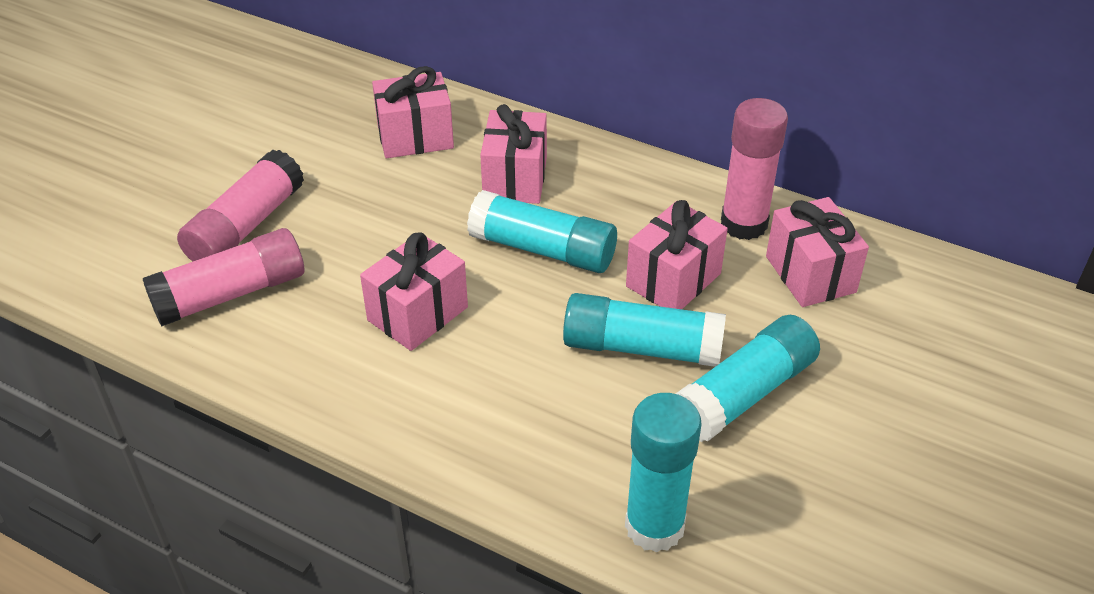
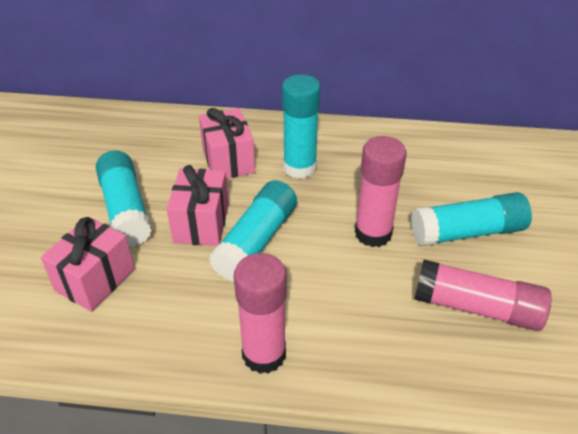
pink gift: 5 -> 3

